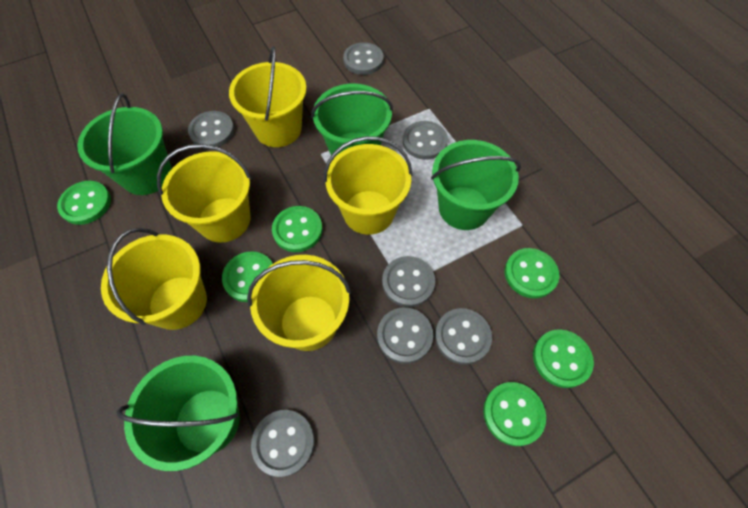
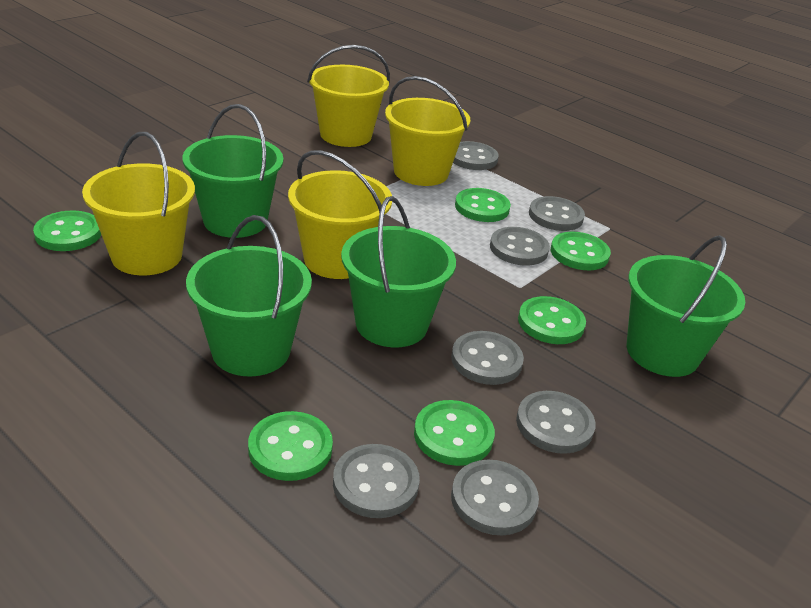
yellow bucket: 5 -> 4

